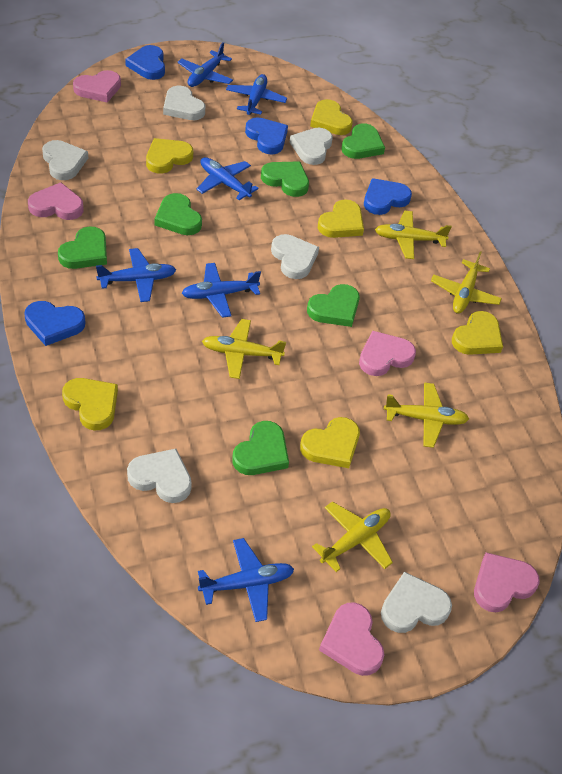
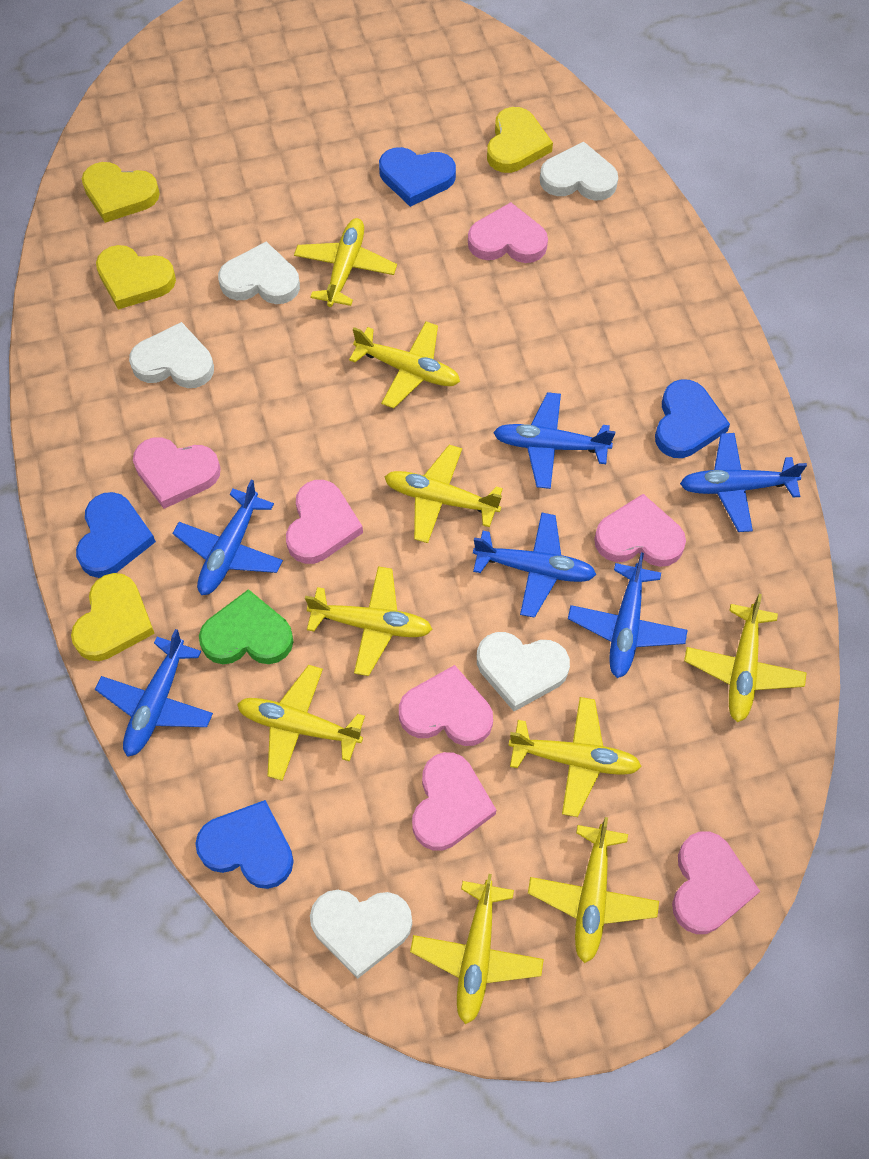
green heart: 6 -> 1
pink heart: 5 -> 7
white heart: 6 -> 5
yellow heart: 6 -> 4
yellow plane: 5 -> 9

